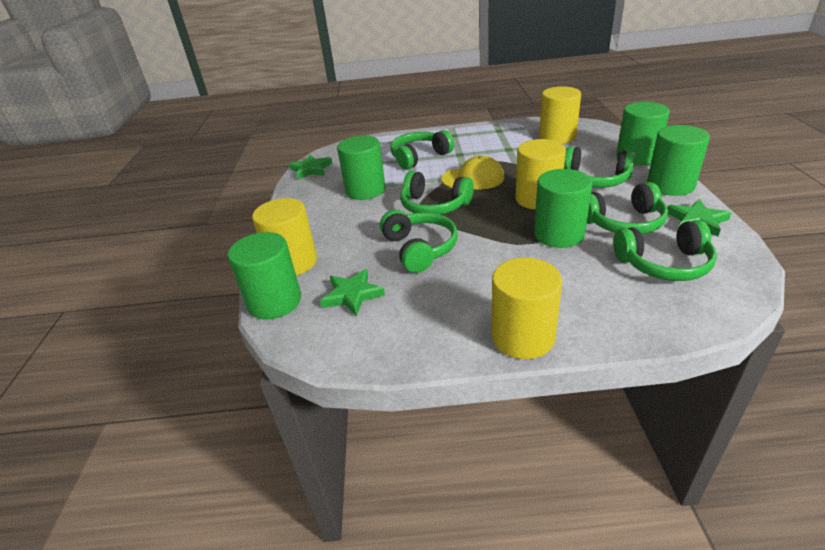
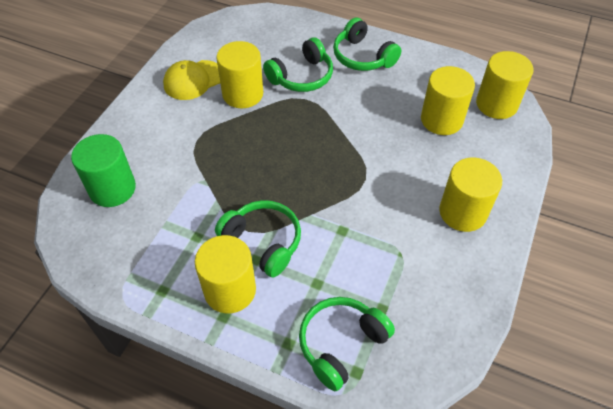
green cylinder: 5 -> 1
green headphones: 6 -> 4
green star: 3 -> 0
yellow cylinder: 4 -> 5

